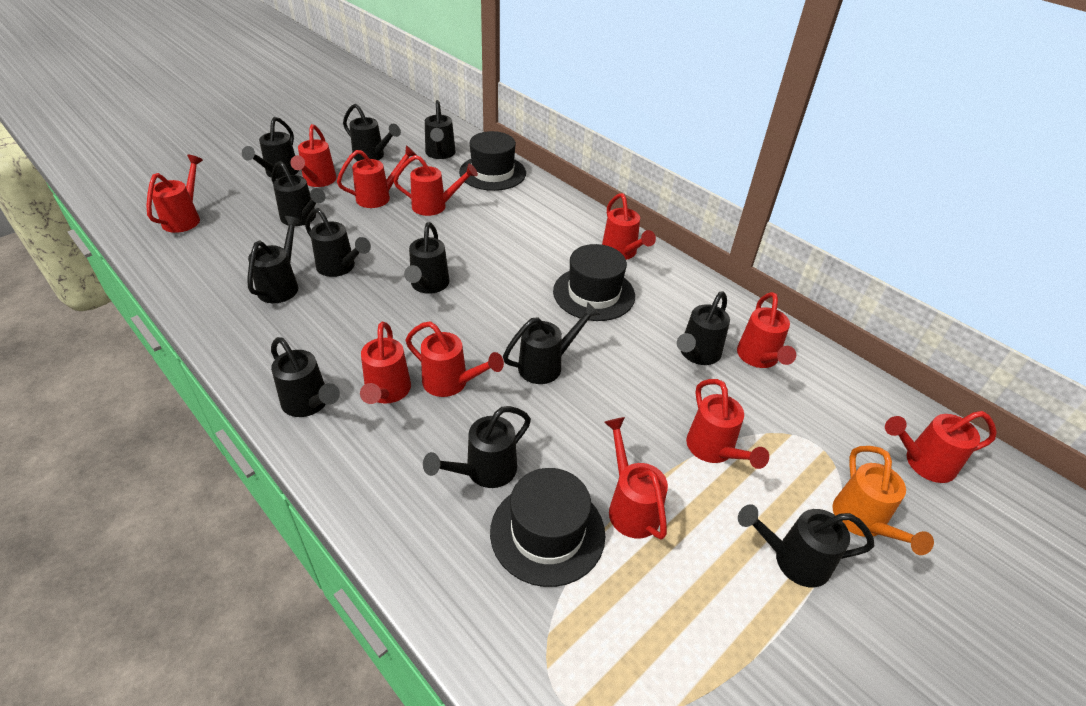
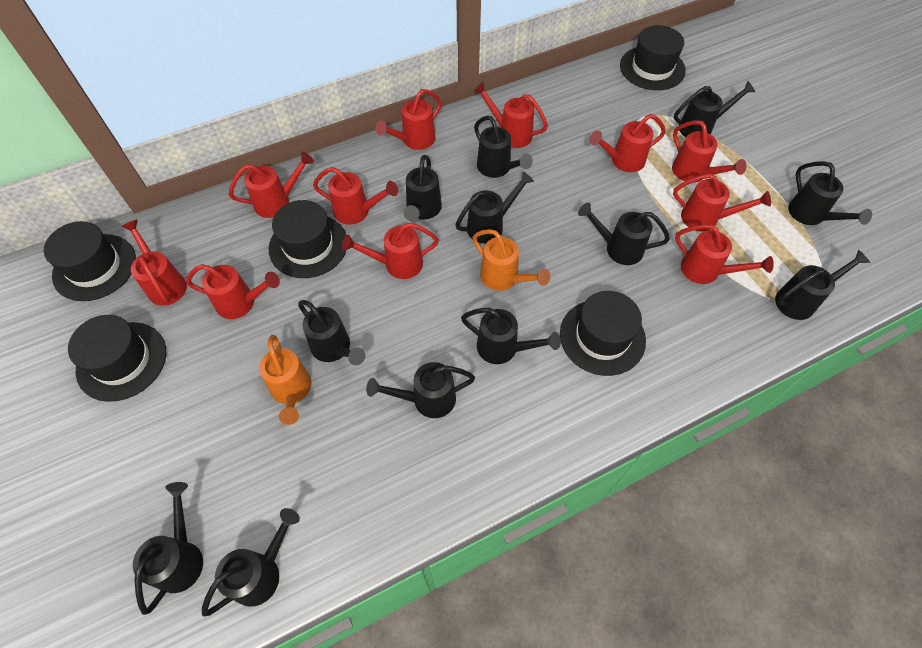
black hat: 3 -> 5
orange watering can: 1 -> 2

